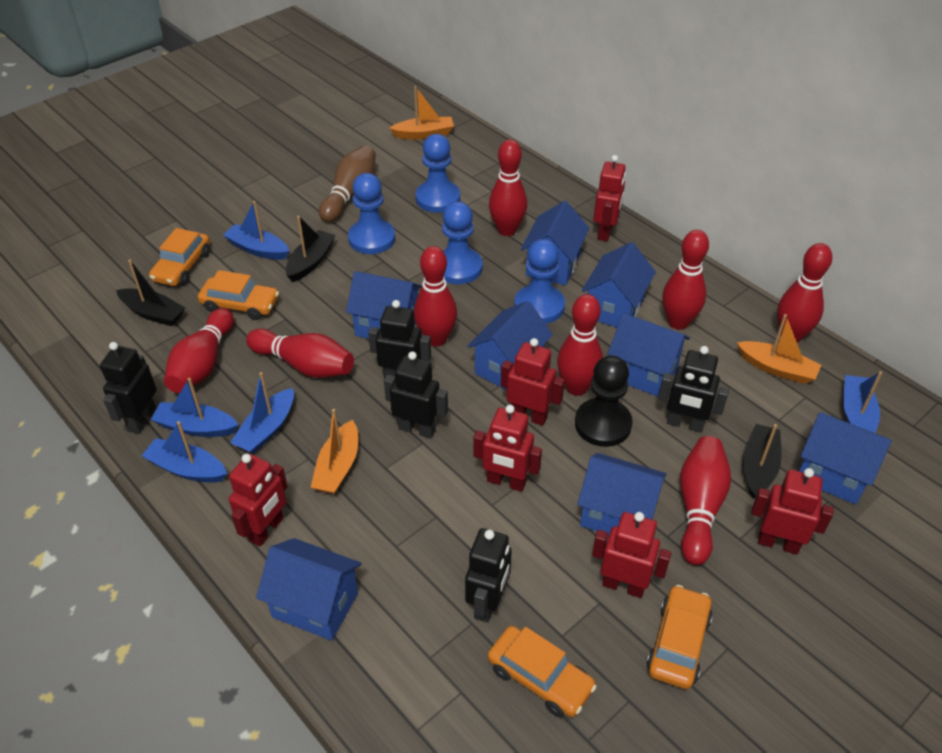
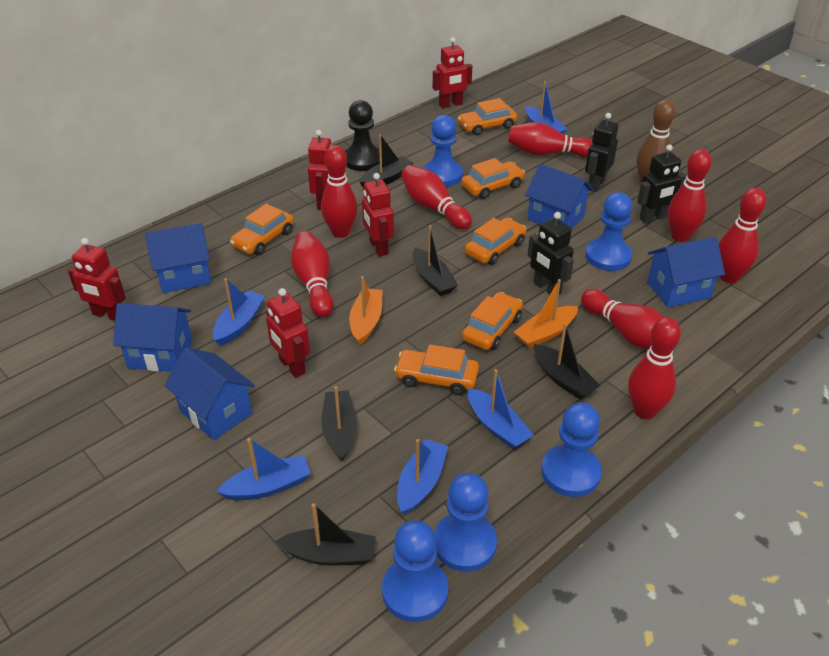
black boat: 3 -> 5
black robot: 5 -> 3
blue house: 8 -> 5
blue pawn: 4 -> 5
orange boat: 3 -> 2
orange car: 4 -> 6
red robot: 6 -> 5

